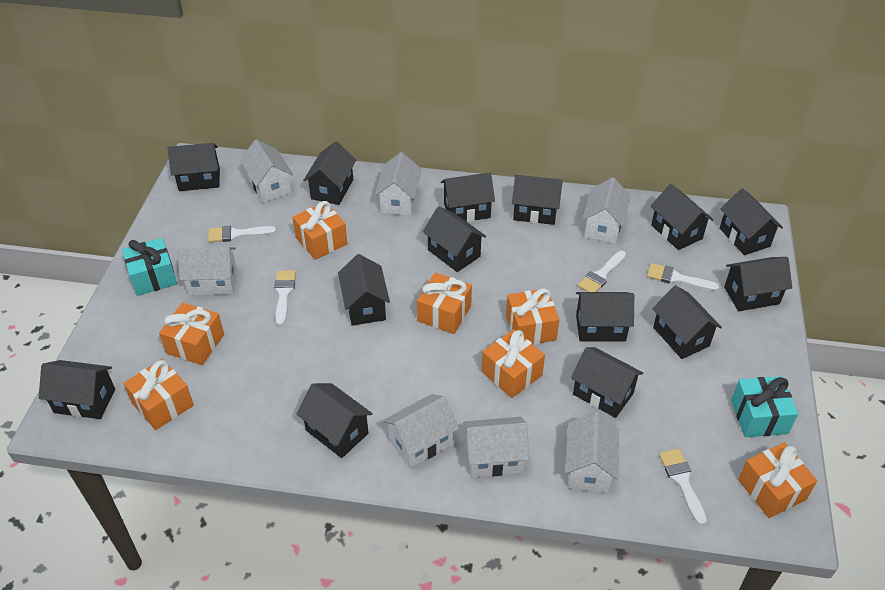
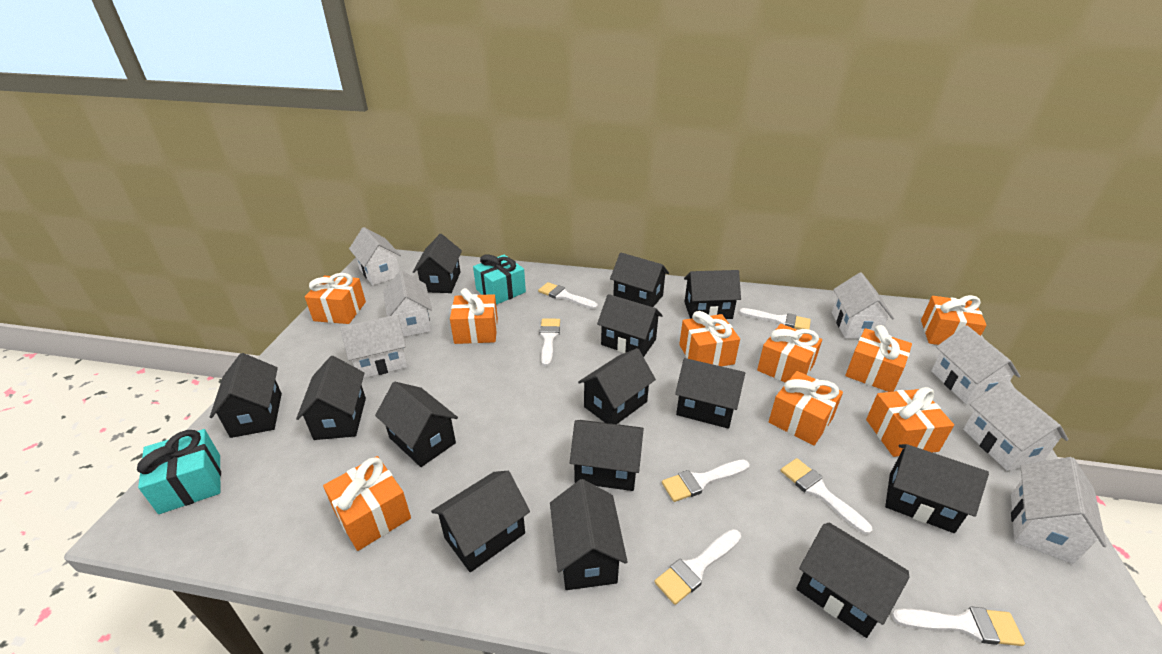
orange gift: 7 -> 9
white brush: 5 -> 7

